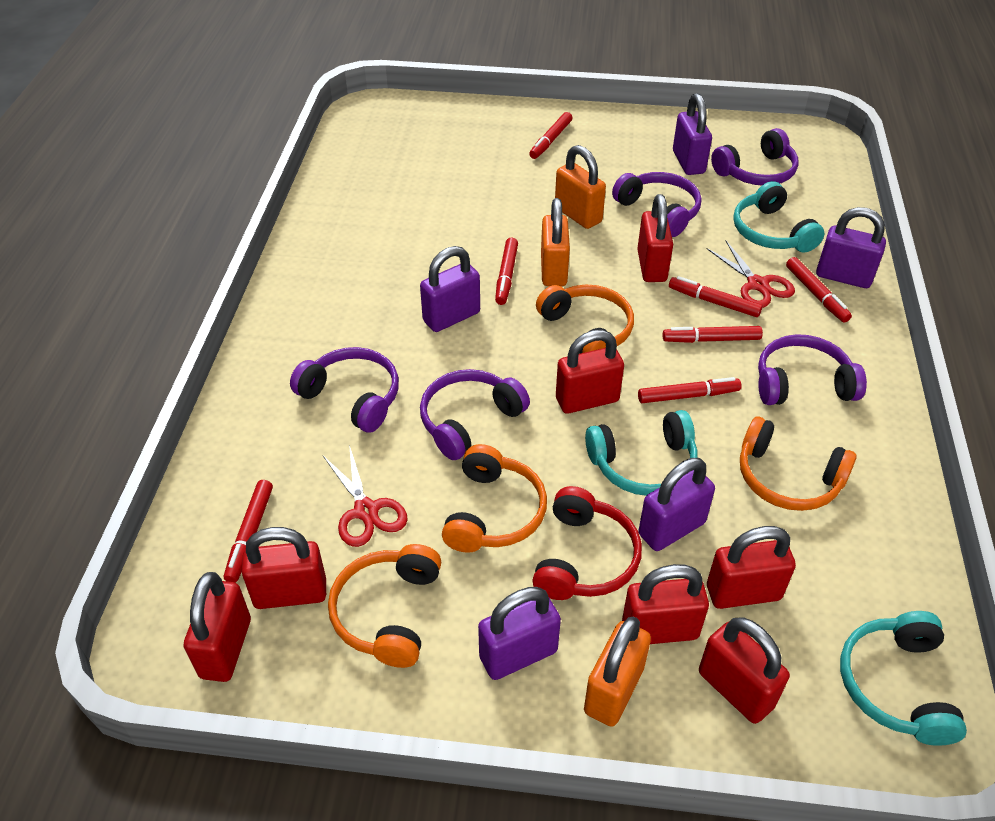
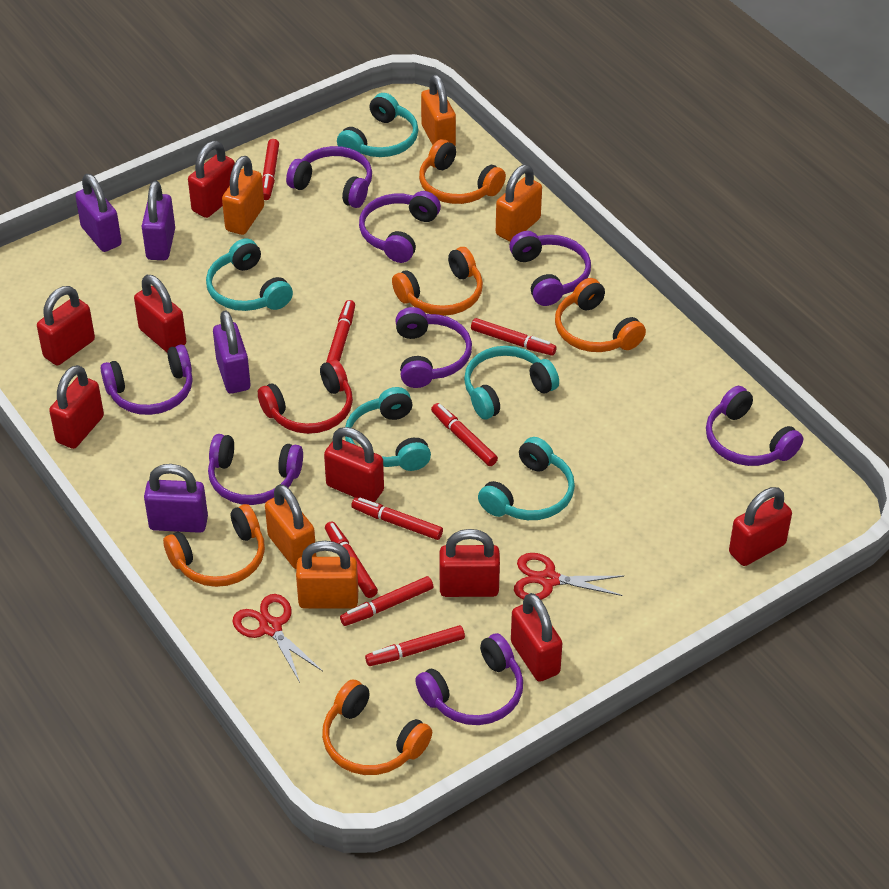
orange headphones: 4 -> 5
orange padlock: 3 -> 5
purple headphones: 5 -> 8
purple padlock: 5 -> 4
red marker: 7 -> 8
red padlock: 7 -> 8
turquoise headphones: 3 -> 5

